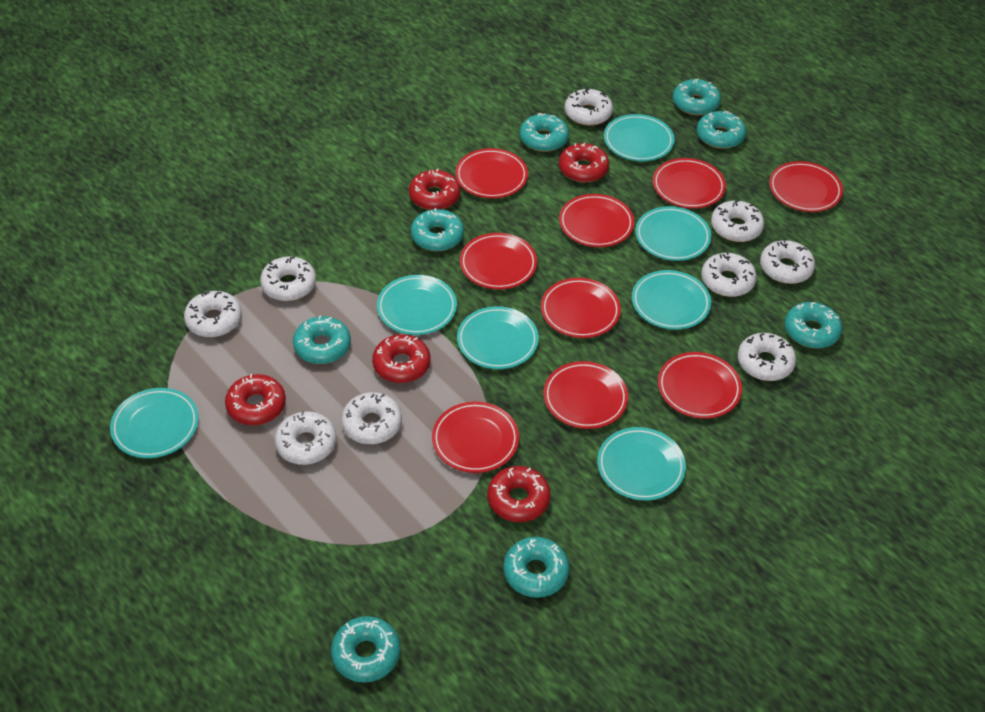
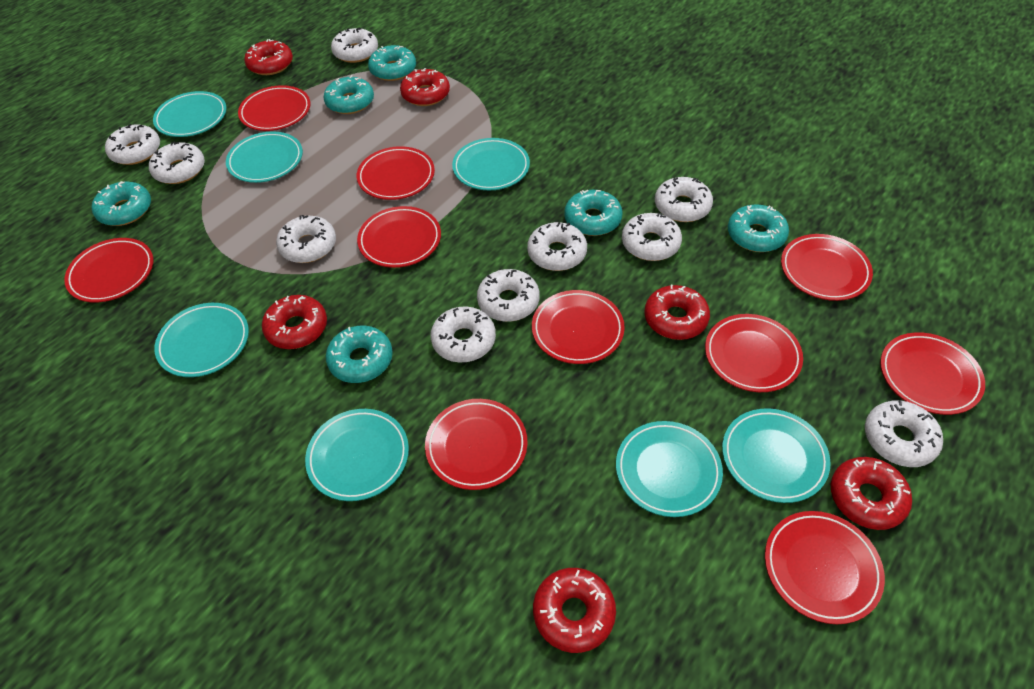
red donut: 5 -> 6
red plate: 9 -> 10
turquoise donut: 8 -> 6
white donut: 9 -> 10

